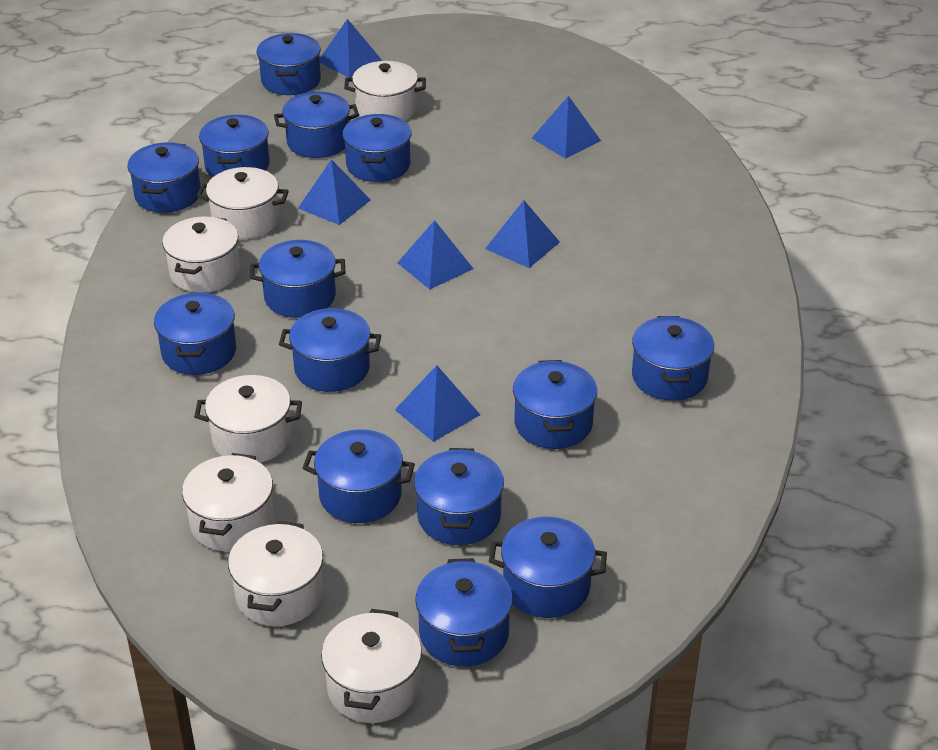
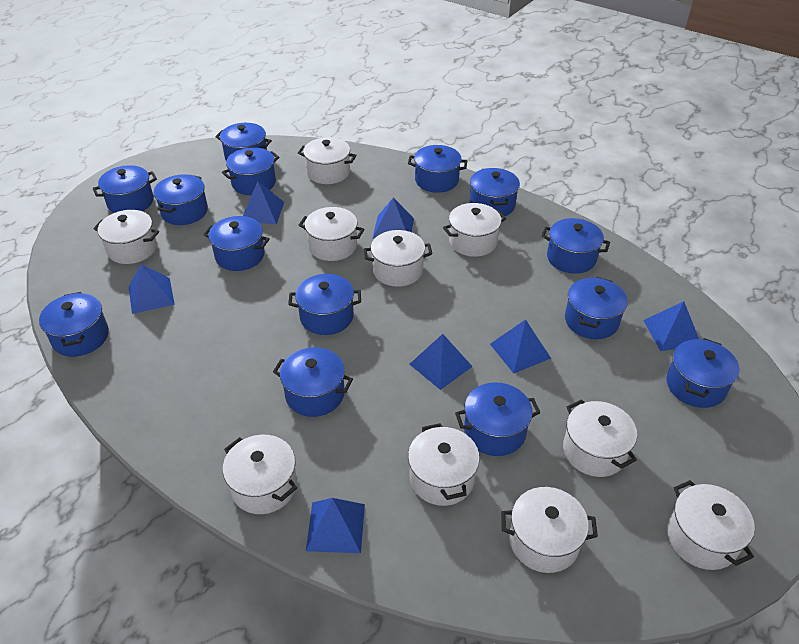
blue pyramid: 6 -> 7
white pot: 7 -> 10

